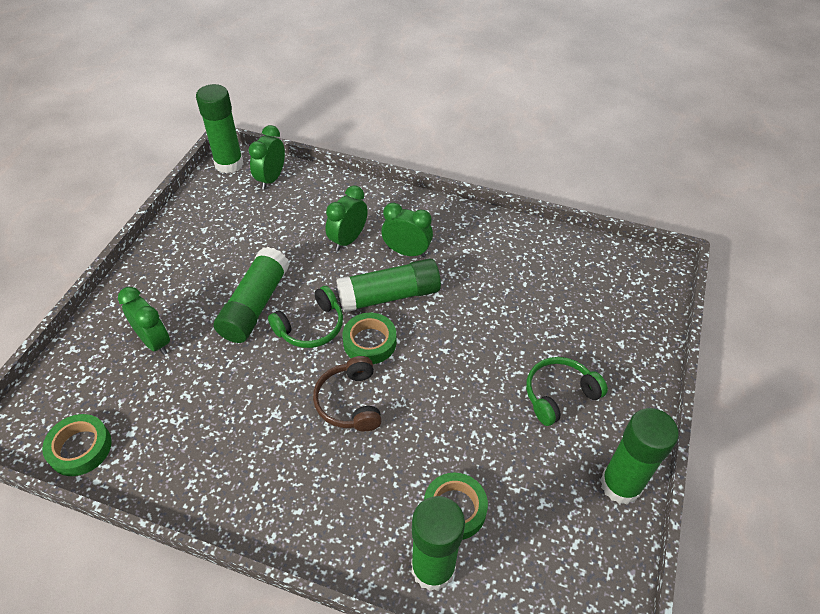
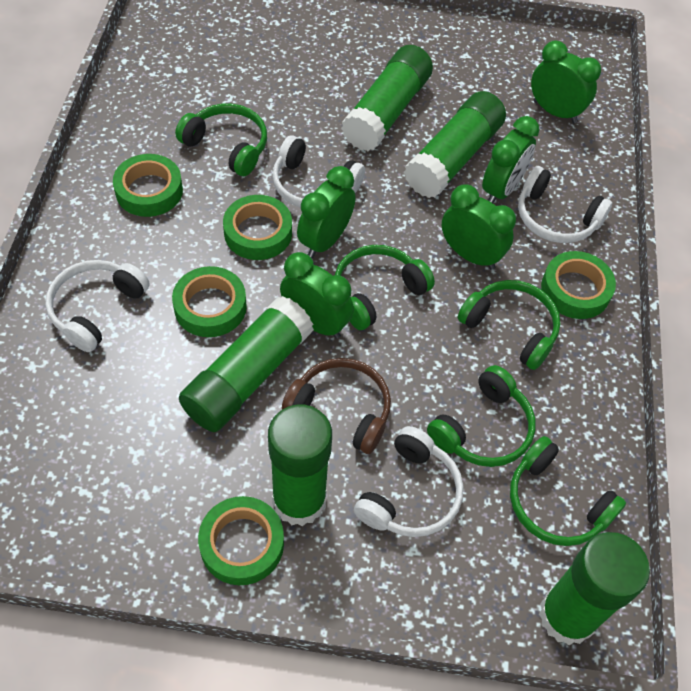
green clock: 4 -> 5
green headphones: 2 -> 5
green tape: 3 -> 5
white headphones: 0 -> 4

